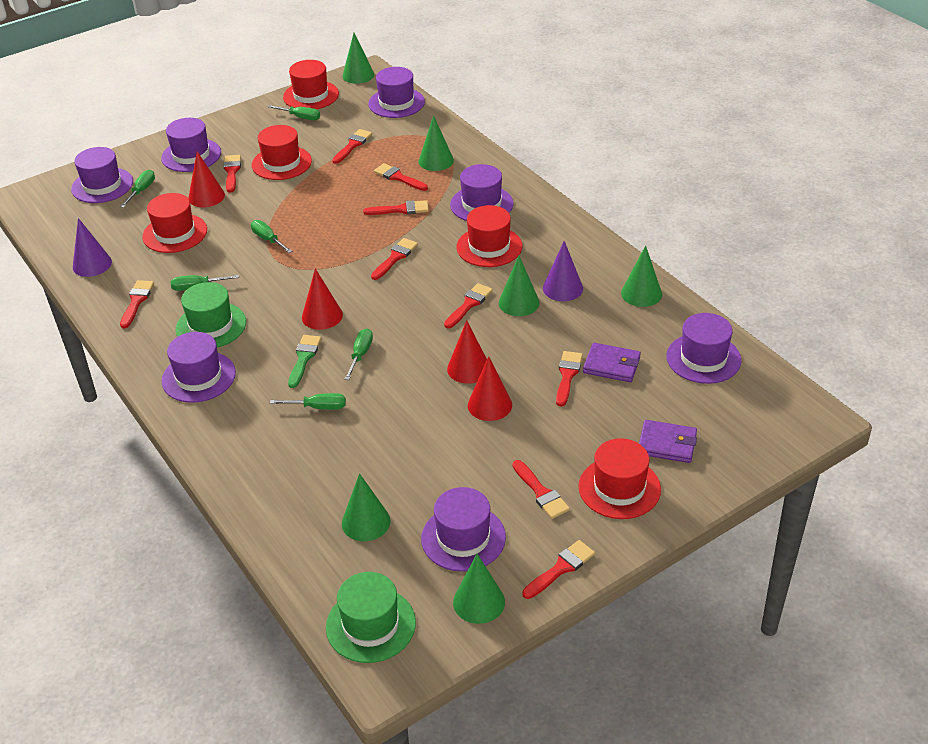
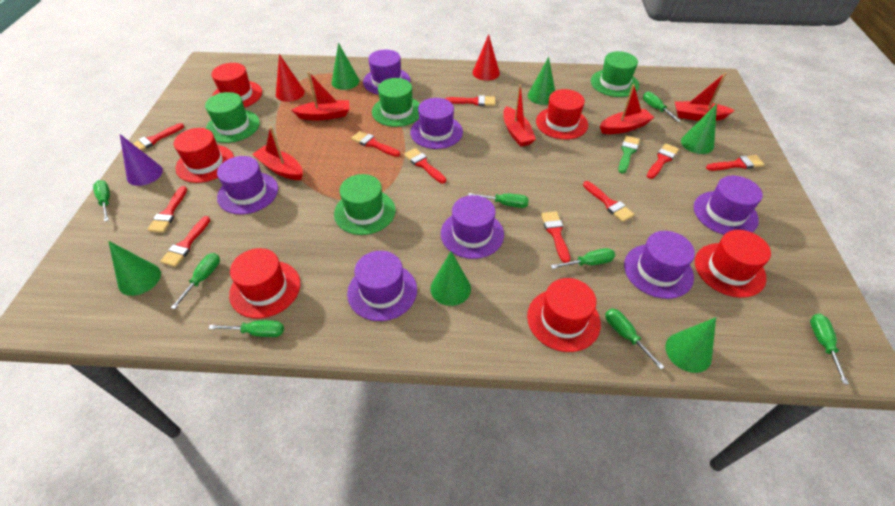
green hat: 2 -> 4
green screwdriver: 6 -> 8
purple cone: 2 -> 1
purple wallet: 2 -> 0
red boat: 0 -> 5
red cone: 4 -> 2
red hat: 5 -> 6

